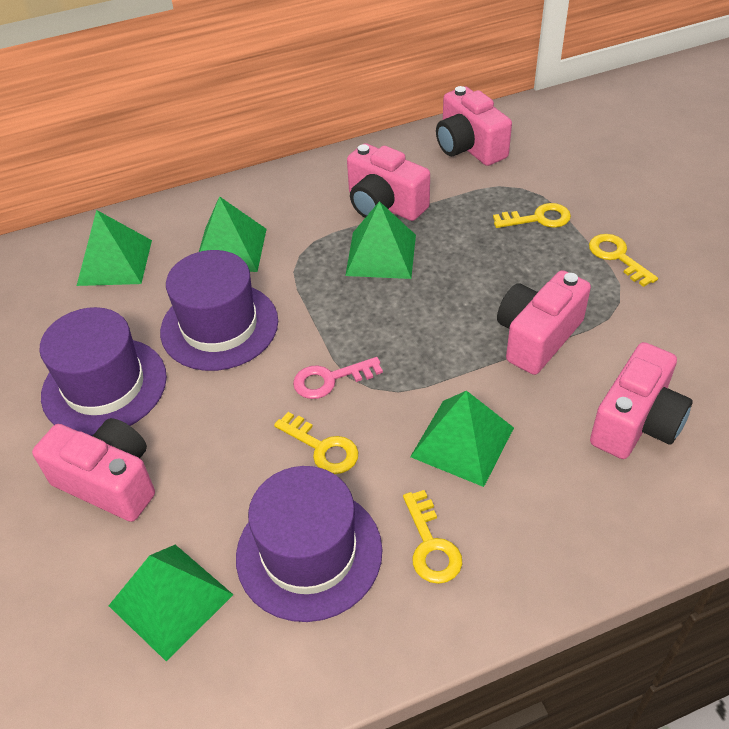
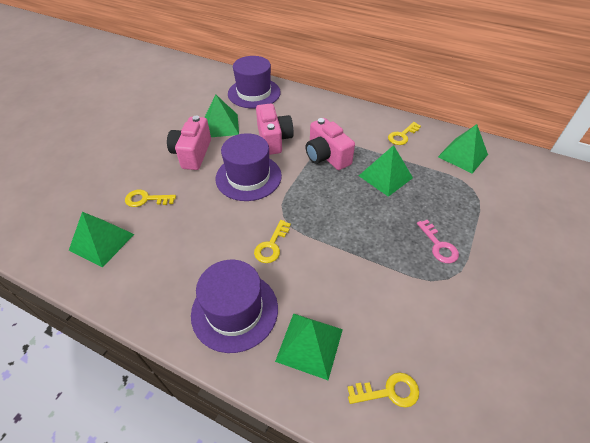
pink camera: 5 -> 3

